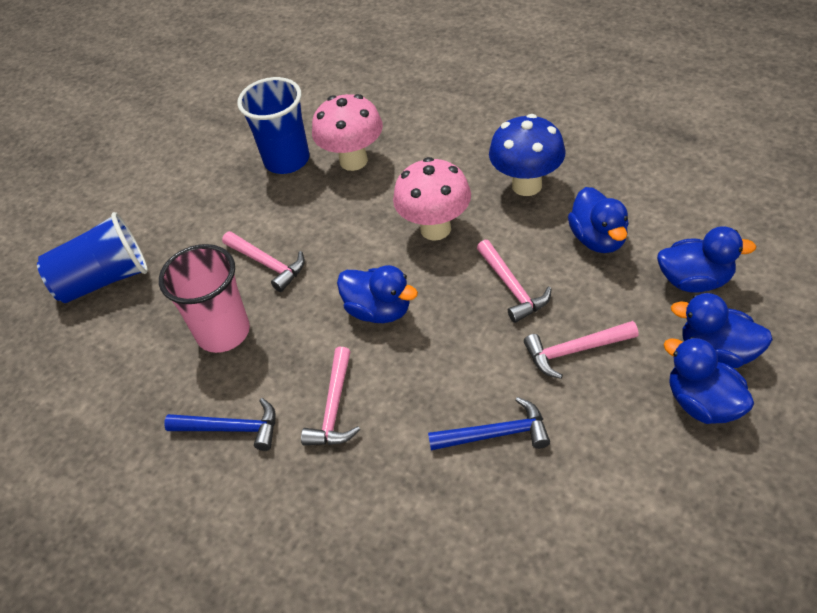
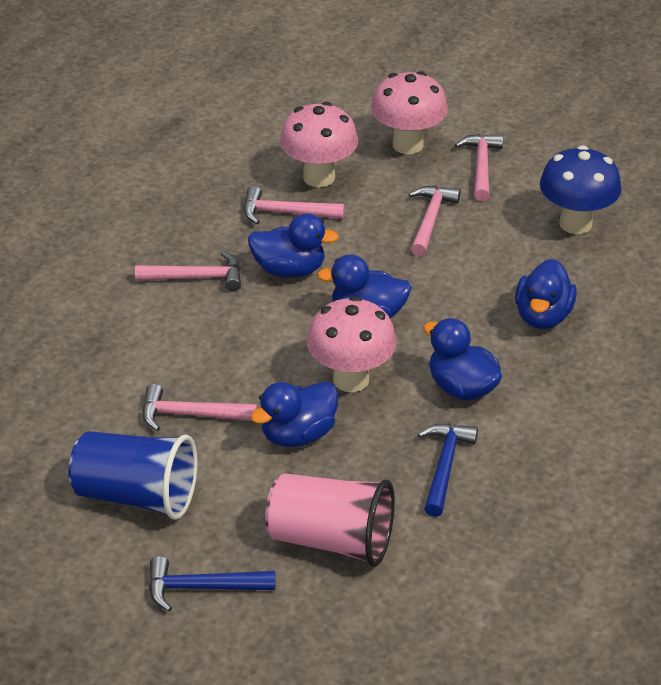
blue cup: 2 -> 1
pink hammer: 4 -> 5
pink mushroom: 2 -> 3

